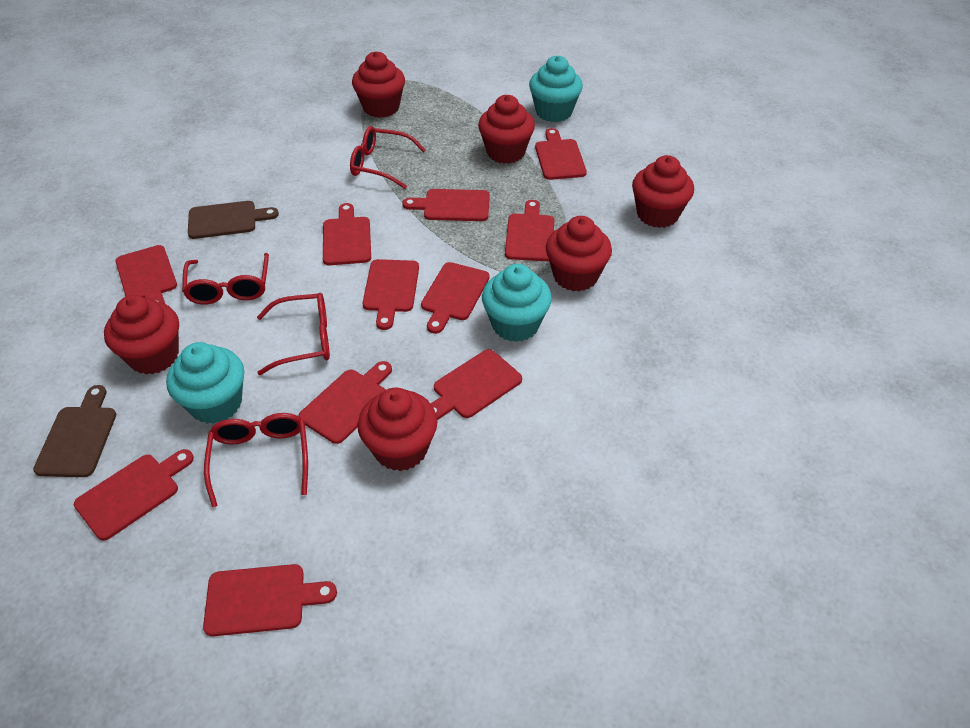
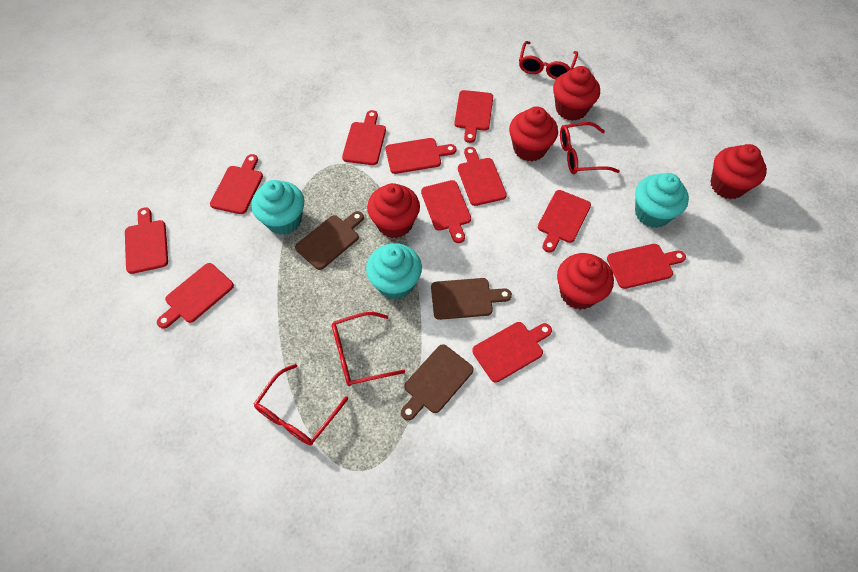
brown cutting board: 2 -> 3
red cupcake: 6 -> 5

